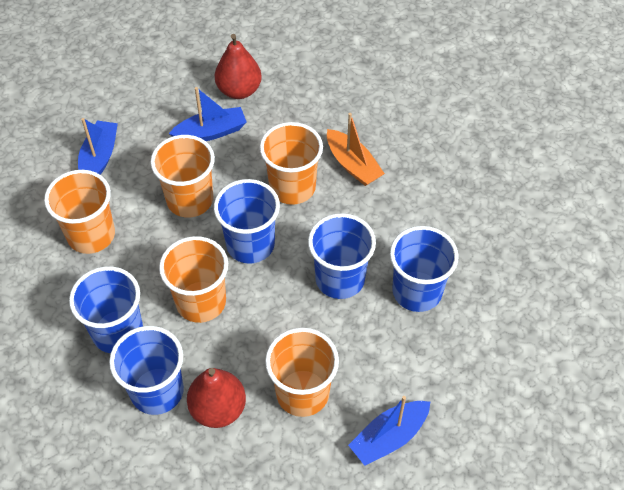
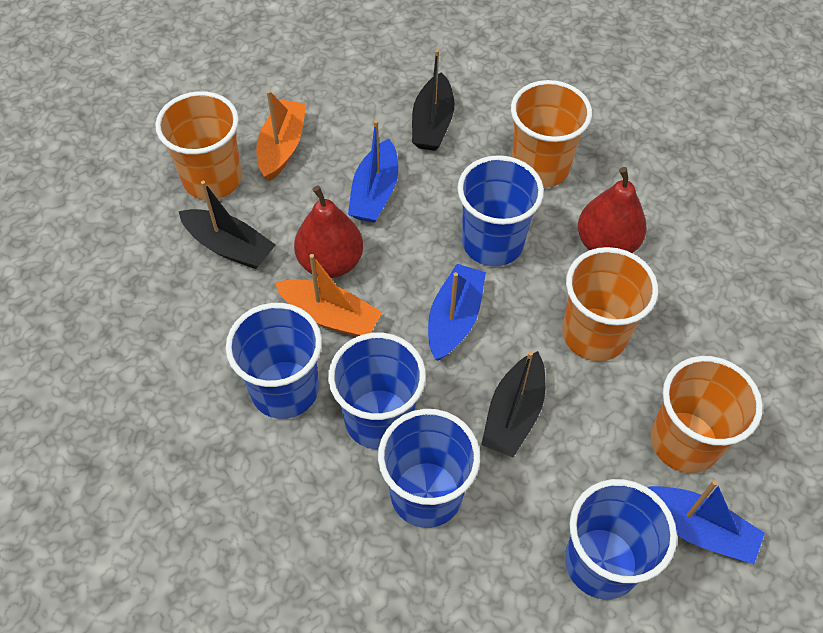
black boat: 0 -> 3
orange boat: 1 -> 2
orange cup: 5 -> 4

